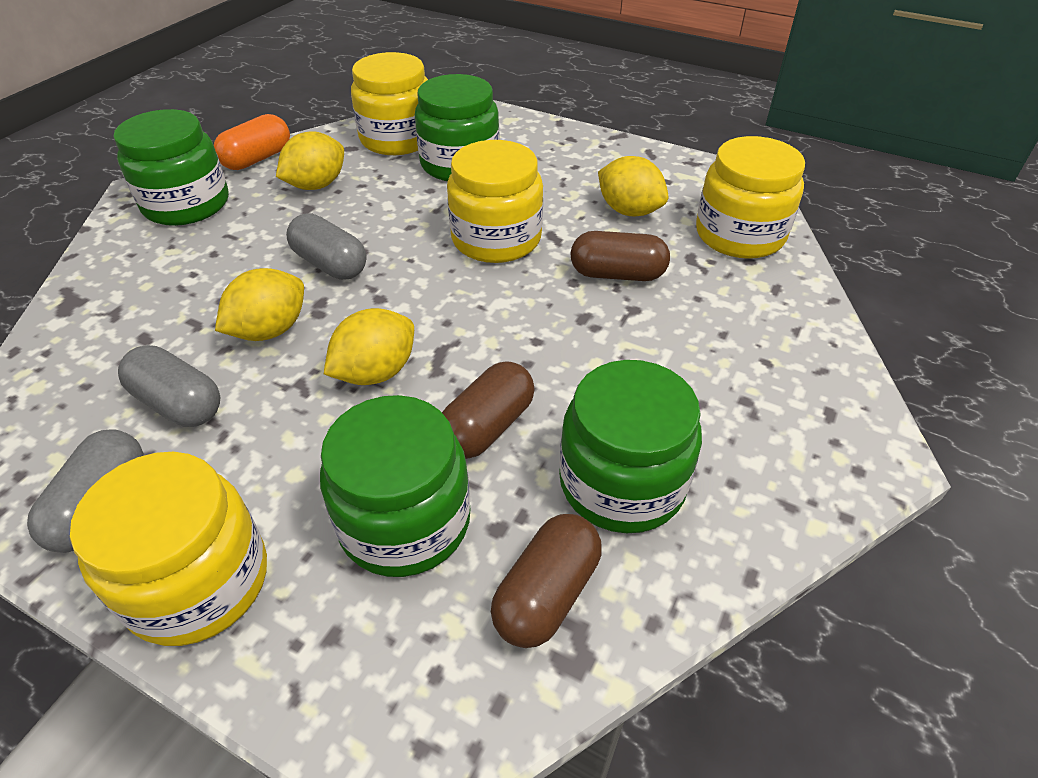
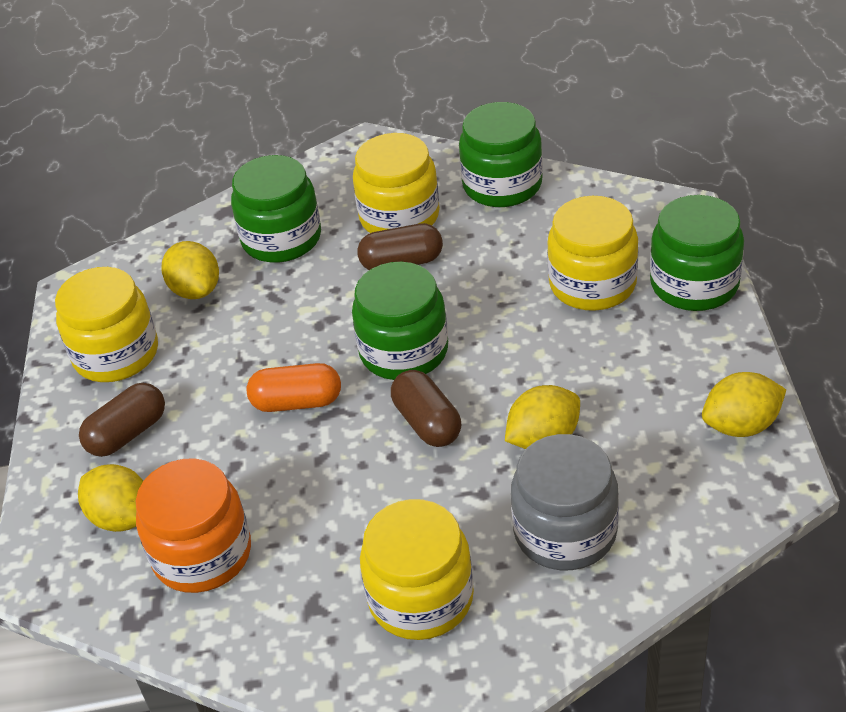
grey capsule: 3 -> 0
grey jar: 0 -> 1
orange jar: 0 -> 1

